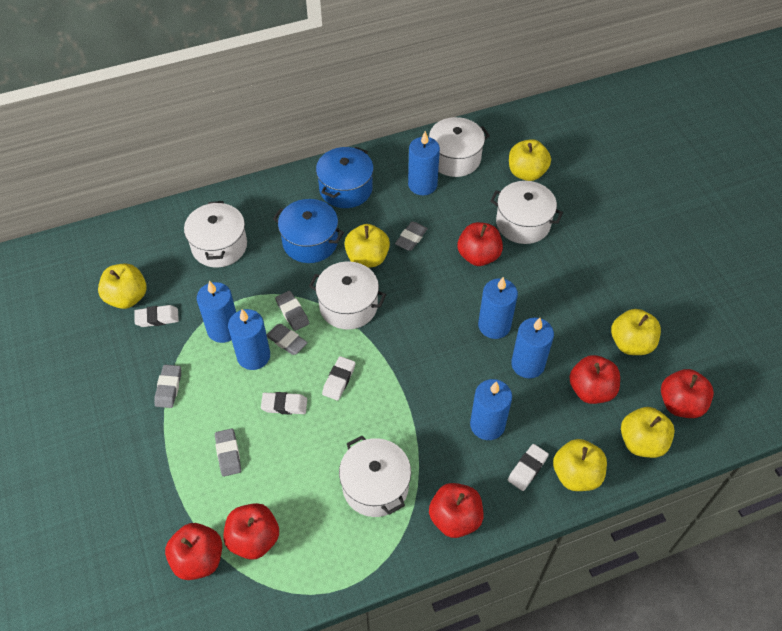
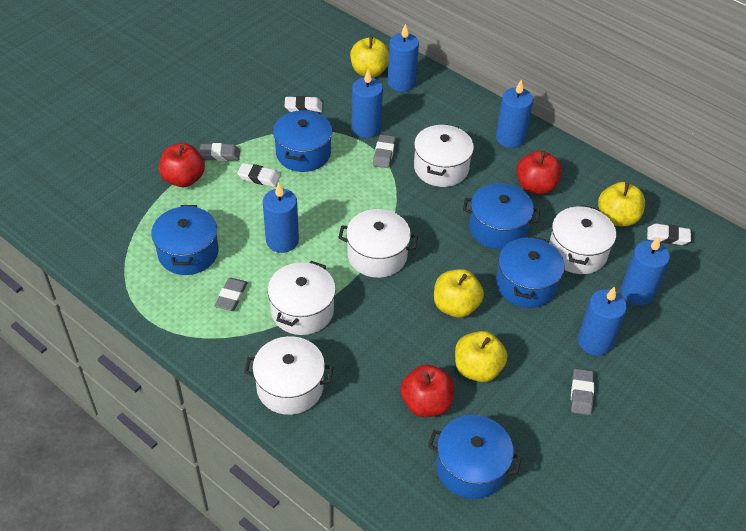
blue pot: 2 -> 5
grey eraser: 5 -> 4
red apple: 6 -> 3
white eraser: 4 -> 3
yellow apple: 6 -> 4

